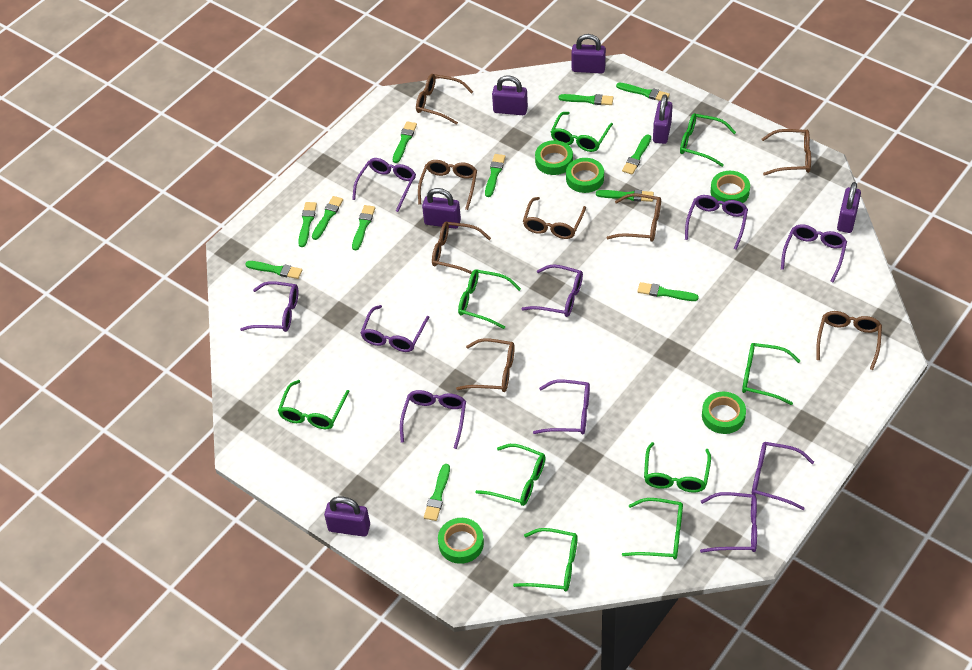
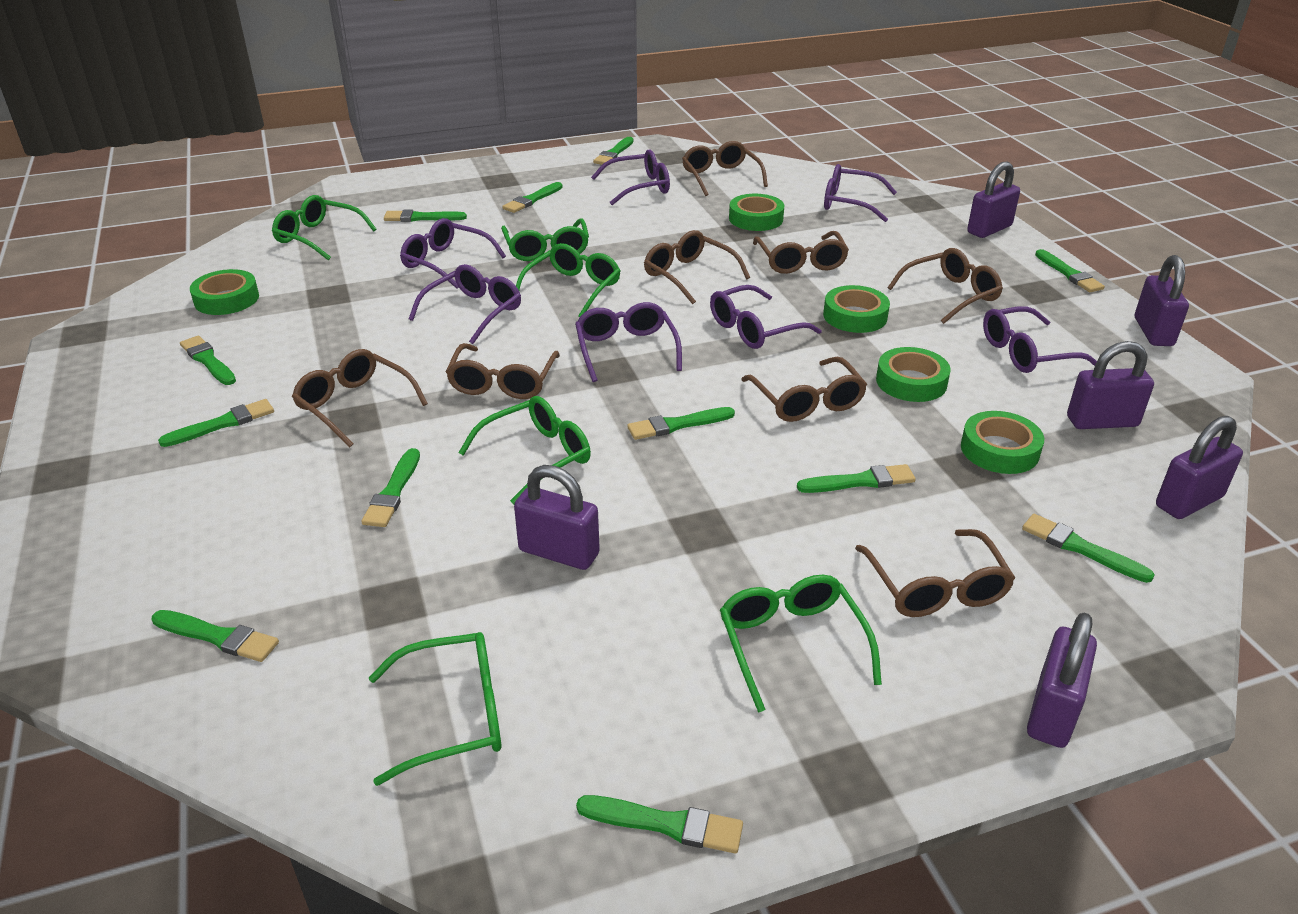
green glasses: 9 -> 6
purple glasses: 10 -> 7

